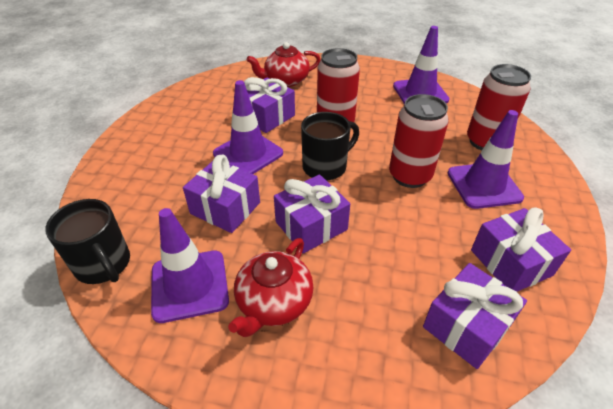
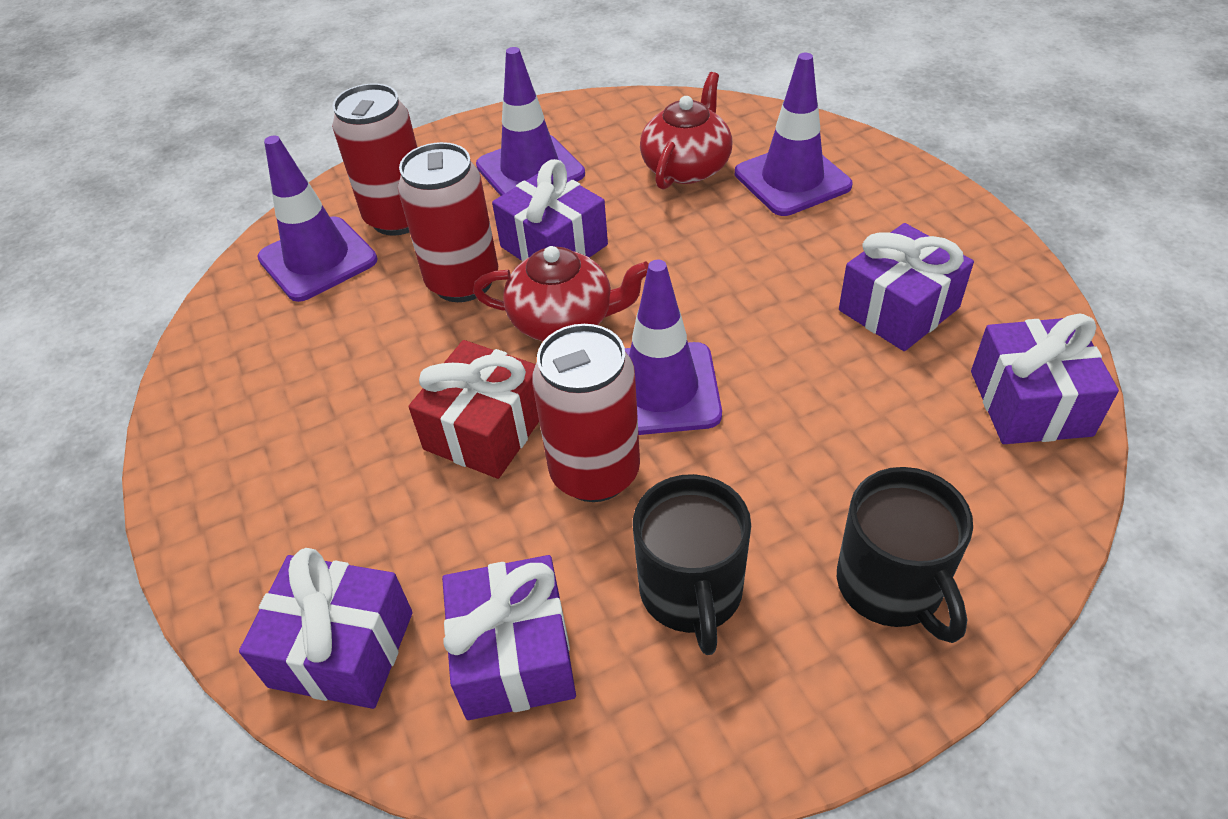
red gift: 0 -> 1

